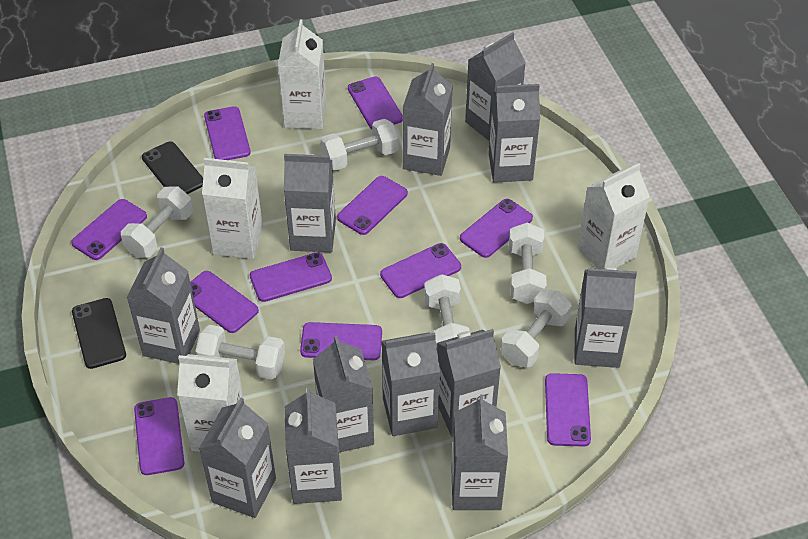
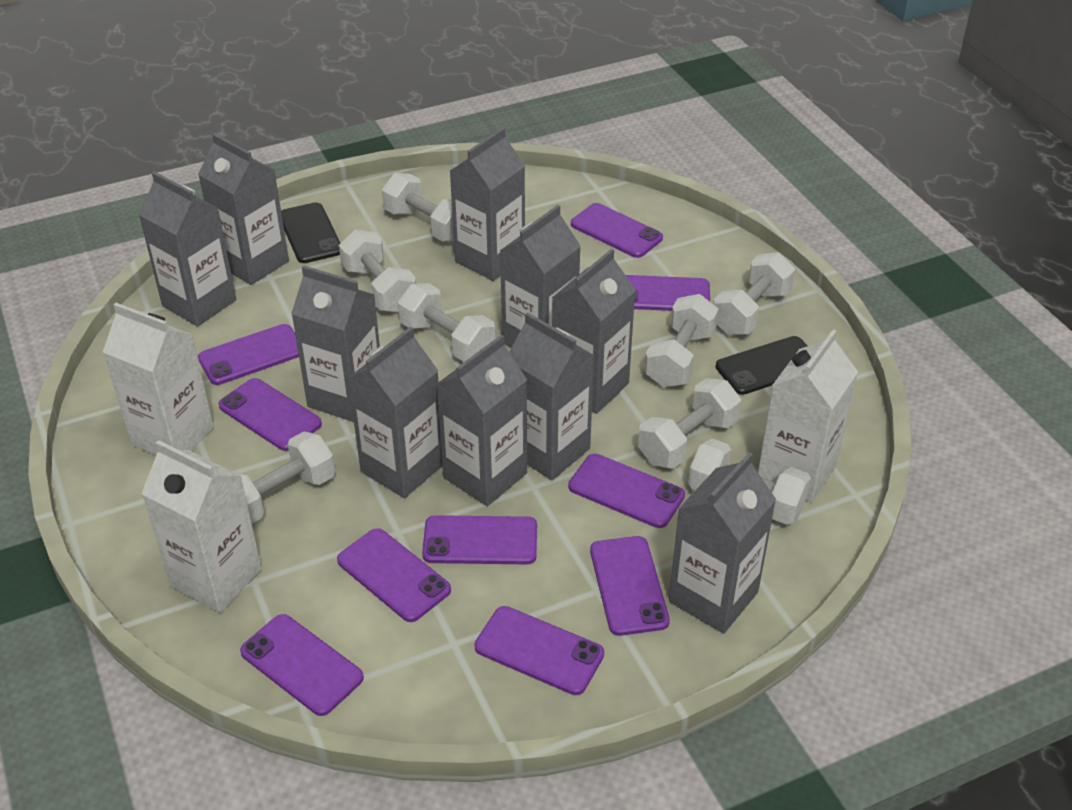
grey carton: 12 -> 10
purple phone: 11 -> 10
white carton: 4 -> 3
white dumbbell: 6 -> 8

